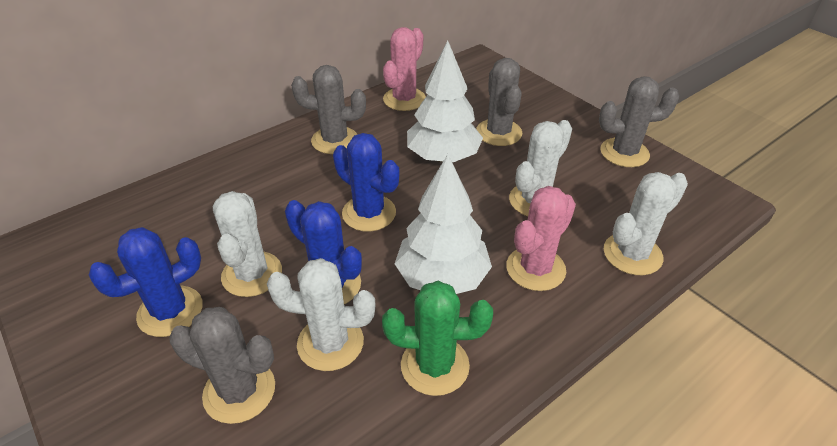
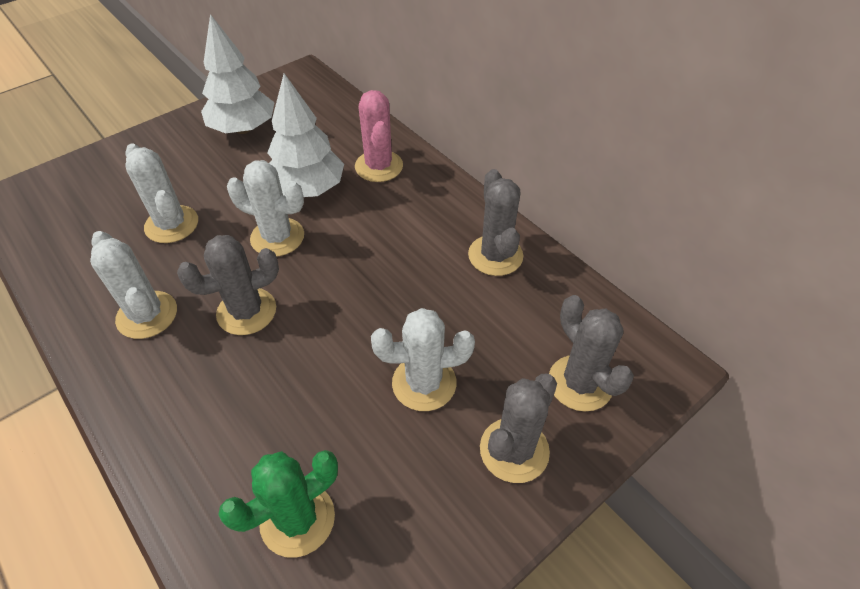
blue cactus: 3 -> 0
pink cactus: 2 -> 1

